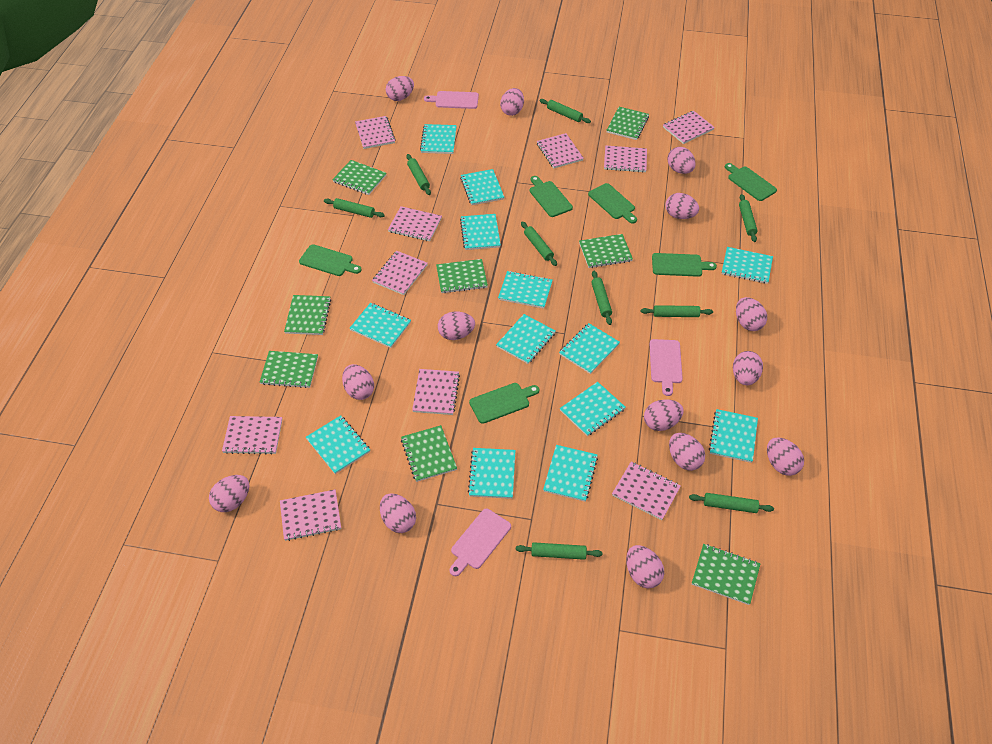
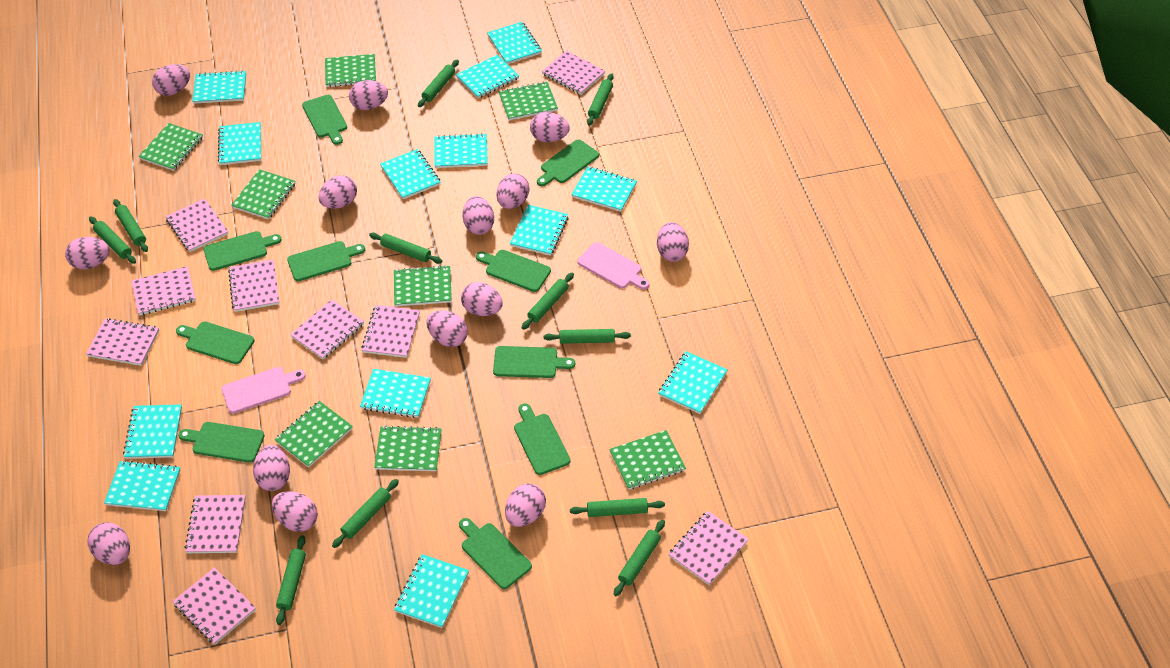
green cutting board: 6 -> 10
green rolling pin: 9 -> 11
pink cutting board: 3 -> 2

